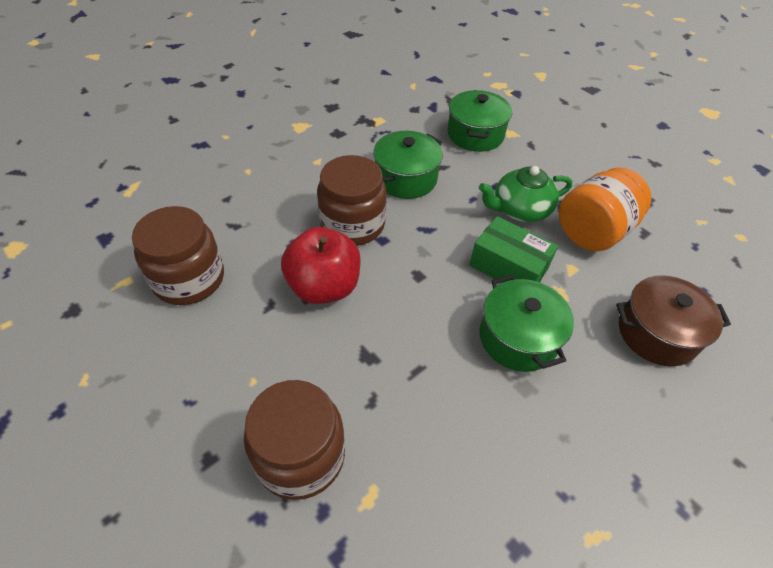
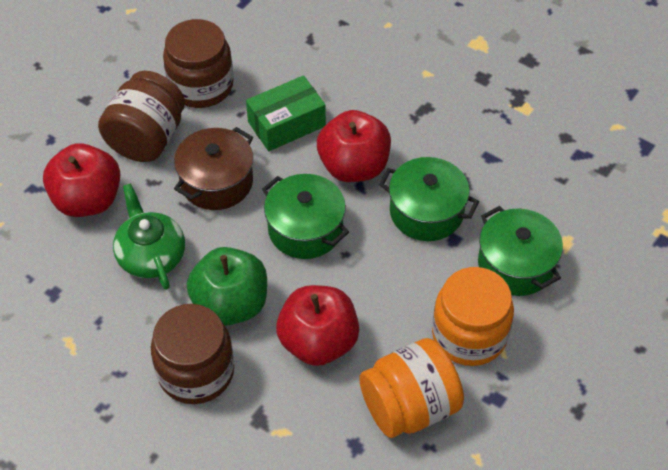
green apple: 0 -> 1
orange jar: 1 -> 2
red apple: 1 -> 3

